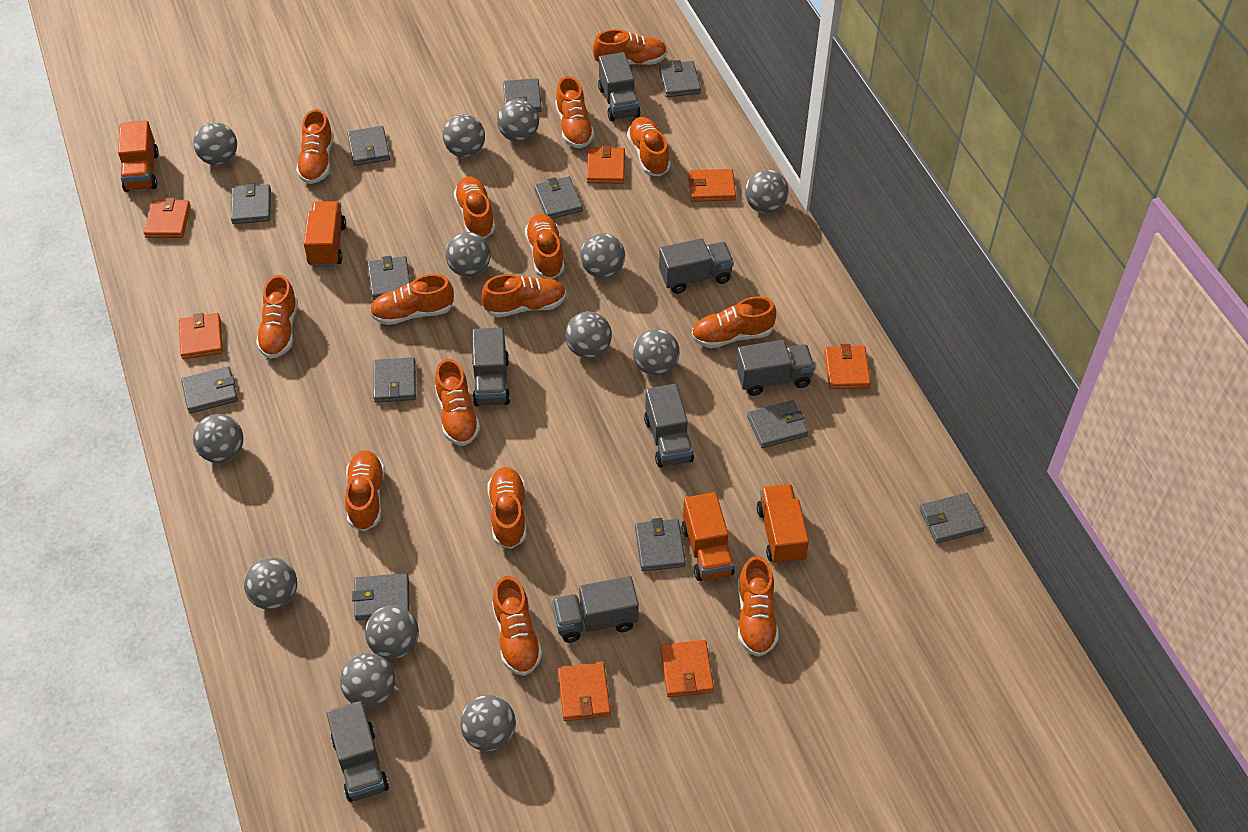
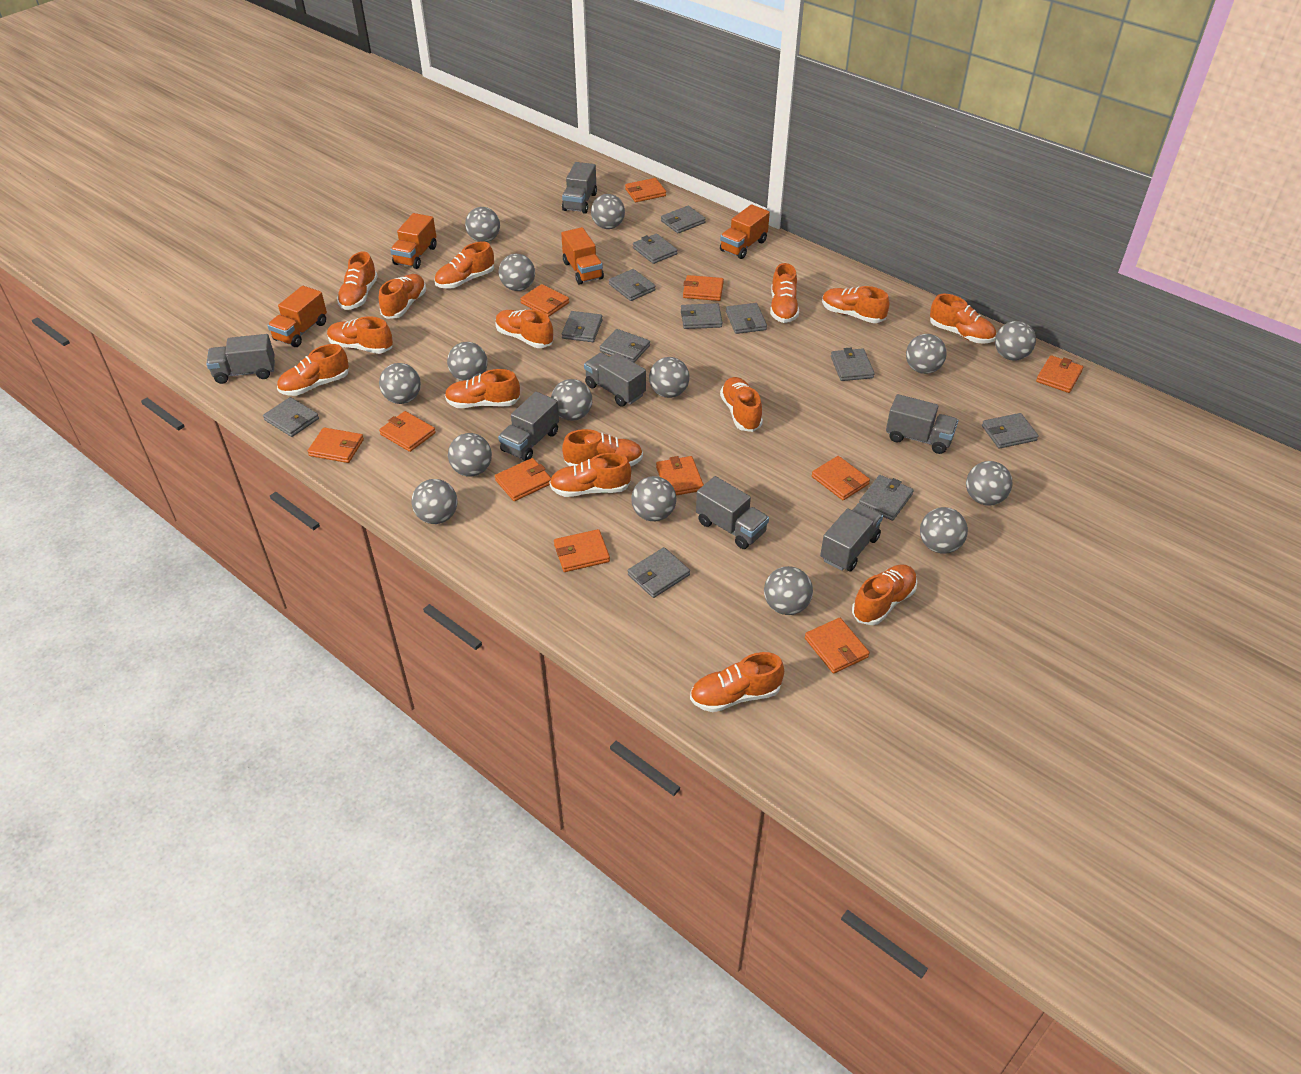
grey ball: 13 -> 15
orange wallet: 7 -> 11

